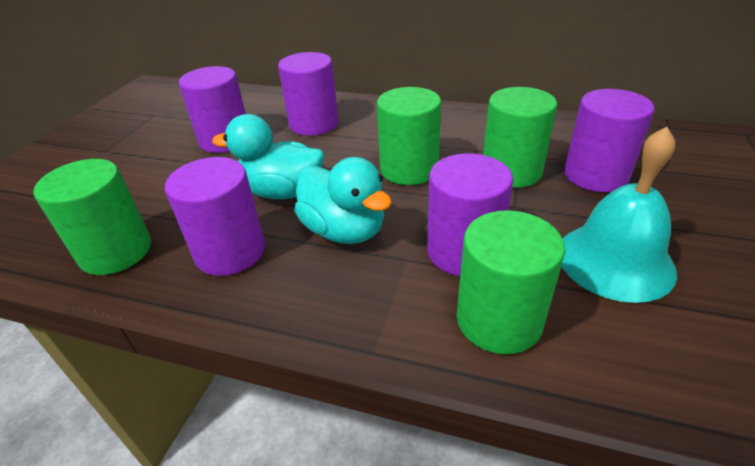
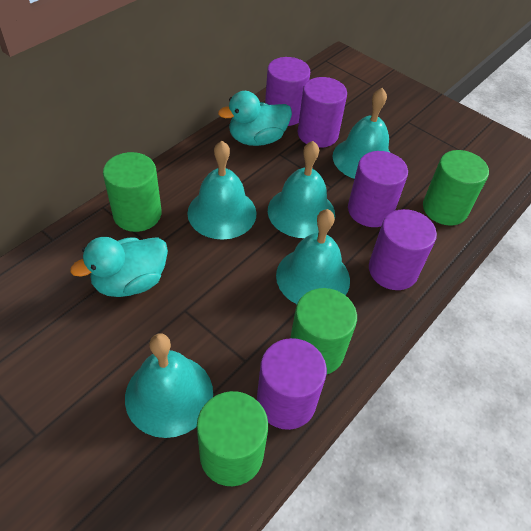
turquoise bell: 1 -> 5

